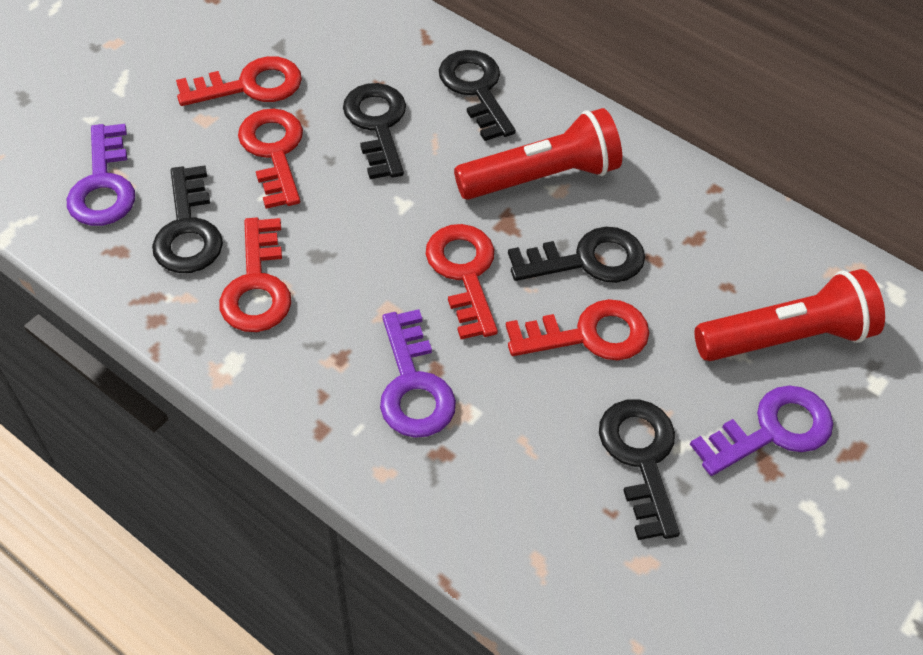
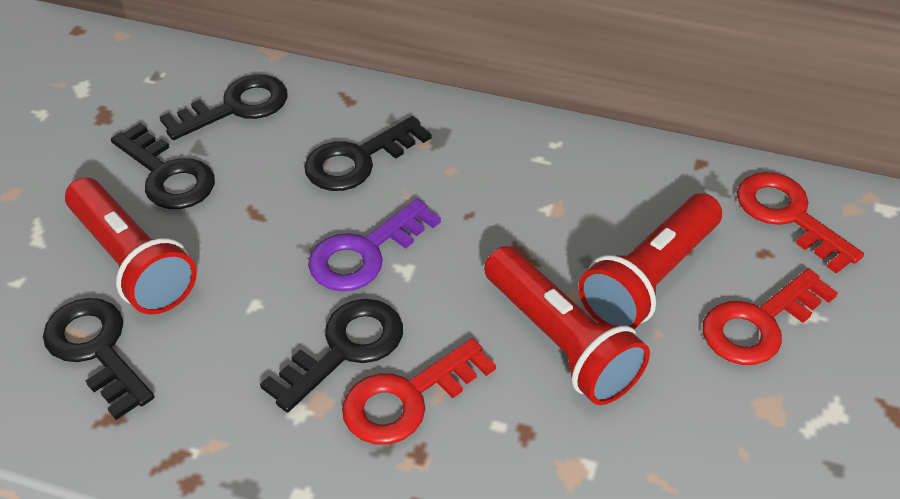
purple key: 3 -> 1
red flashlight: 2 -> 3
red key: 5 -> 3

